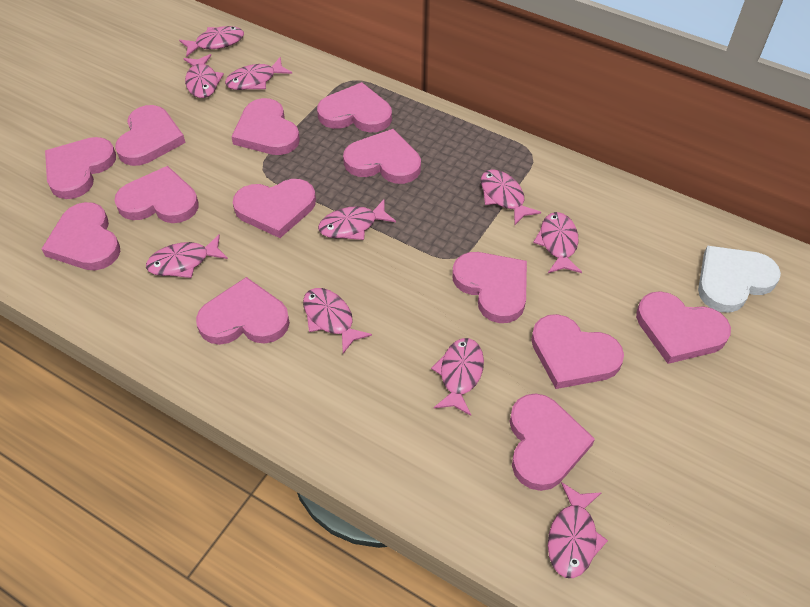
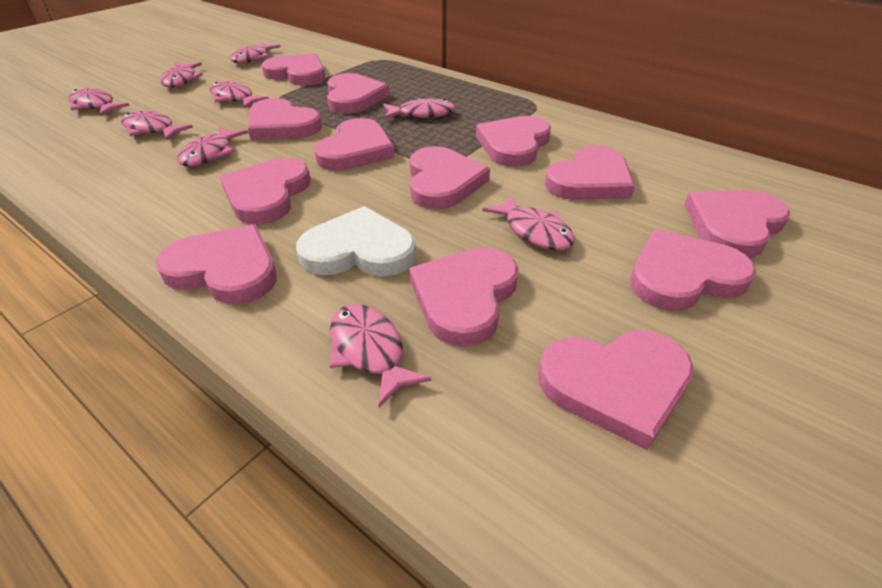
pink fish: 10 -> 9

